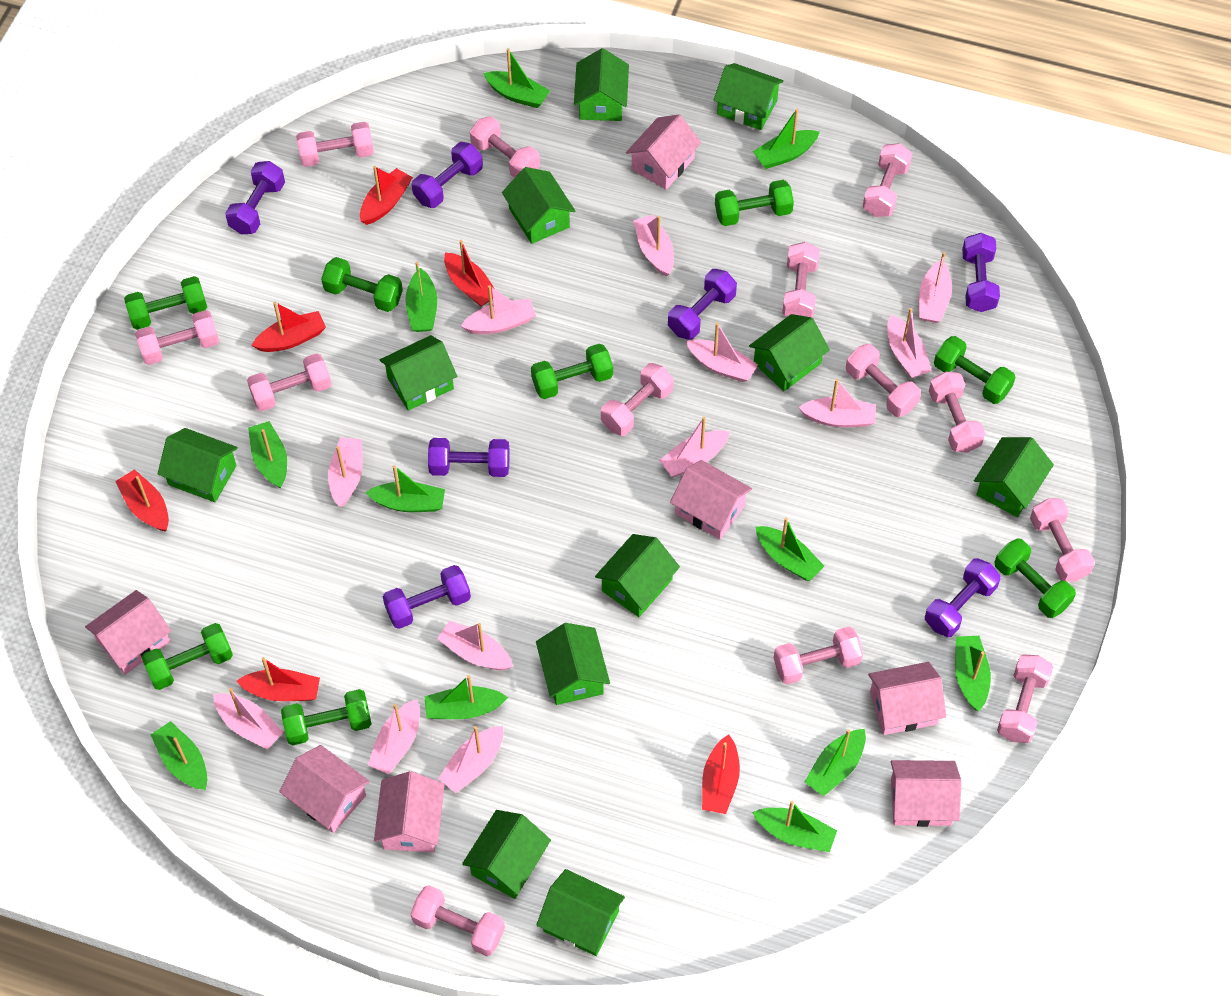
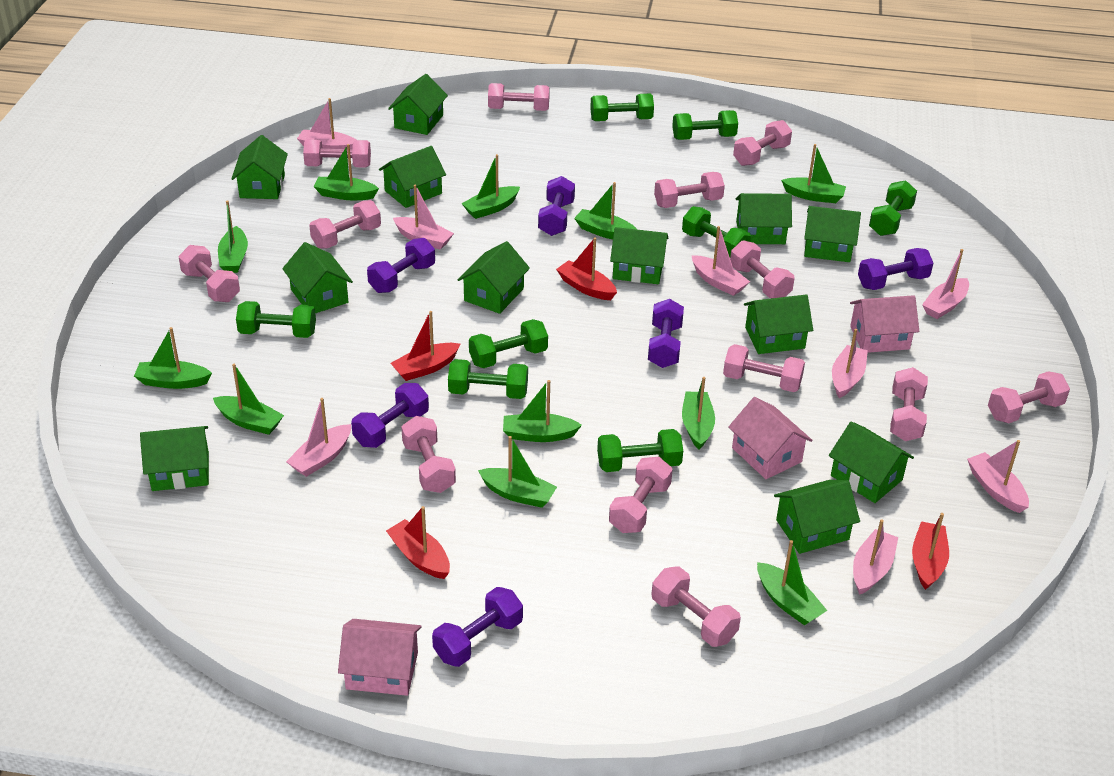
green house: 11 -> 12
pink boat: 12 -> 8
pink house: 7 -> 3
purple dumbbell: 7 -> 6
red boat: 6 -> 4

